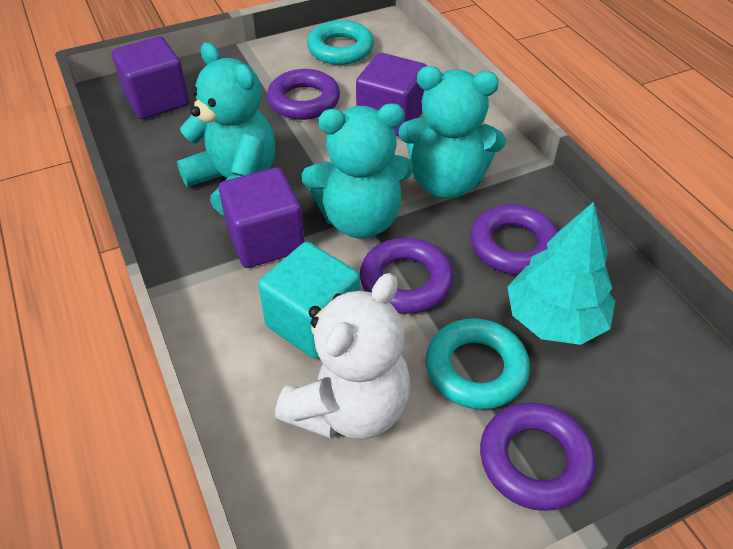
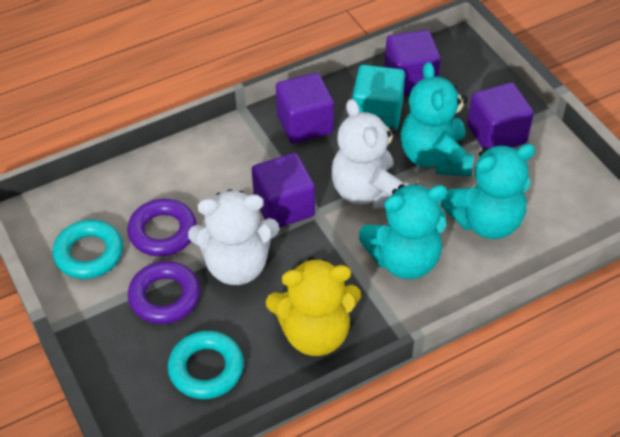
purple cube: 3 -> 4
purple ring: 4 -> 2
turquoise tree: 1 -> 0
white teddy bear: 1 -> 2
yellow teddy bear: 0 -> 1

